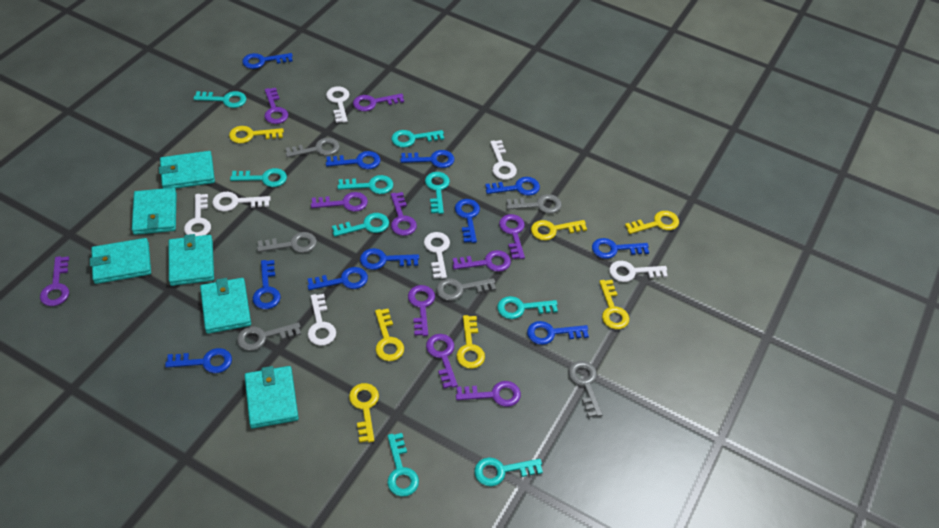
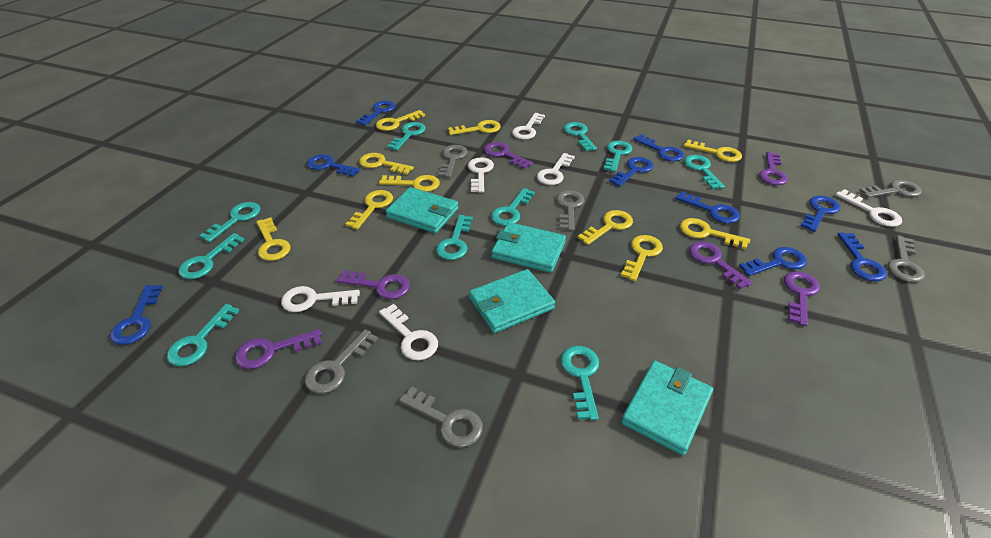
blue key: 11 -> 9
purple key: 10 -> 6
turquoise key: 9 -> 10
turquoise wallet: 6 -> 4
white key: 7 -> 6
yellow key: 7 -> 10

